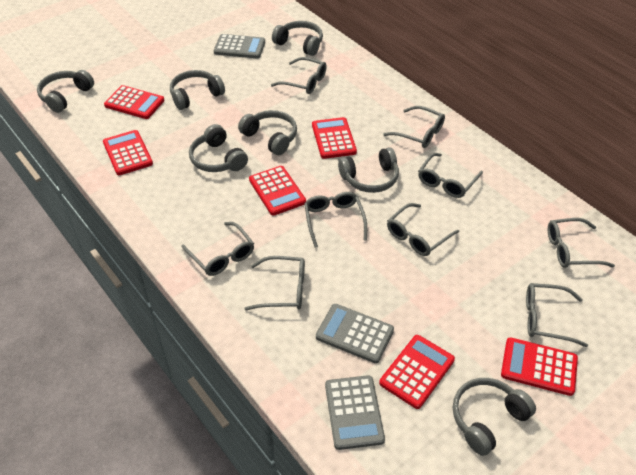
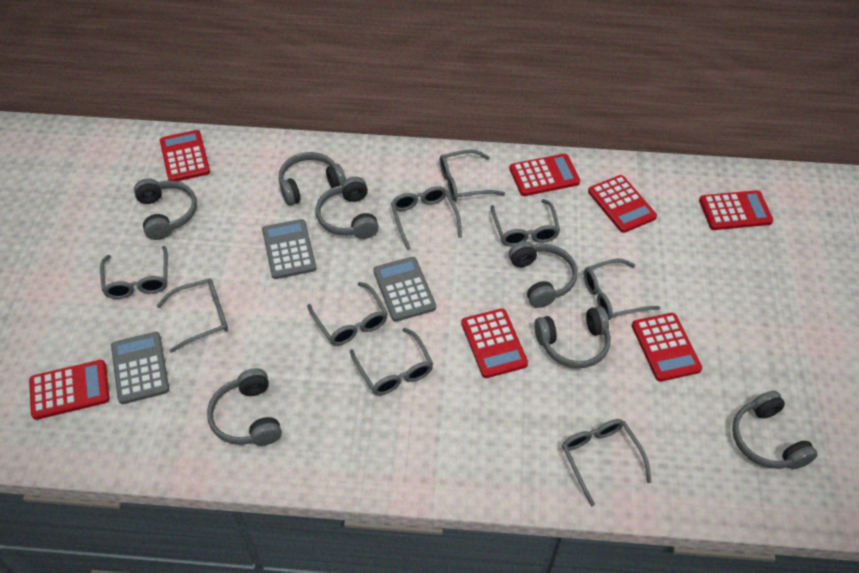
red calculator: 6 -> 7

